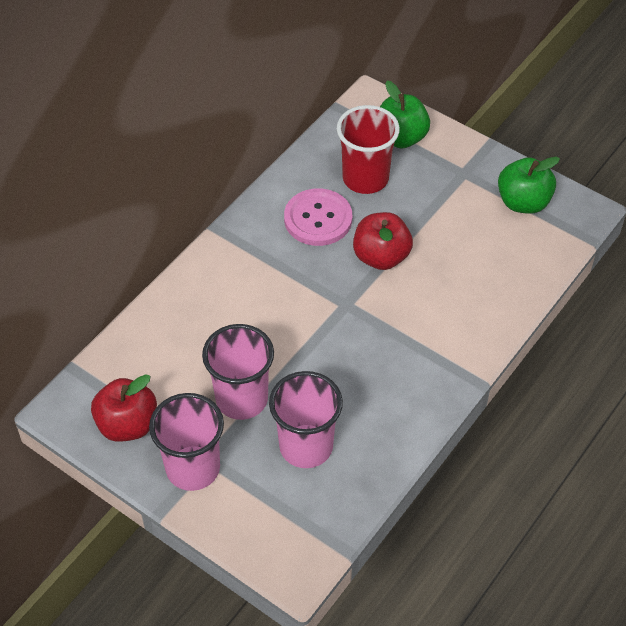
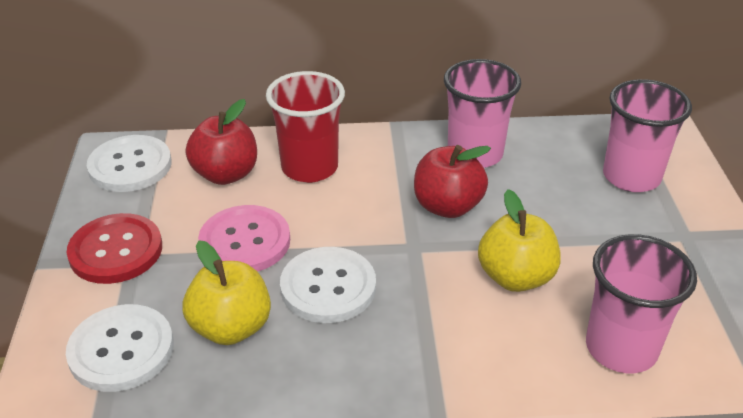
green apple: 2 -> 0
red button: 0 -> 1
white button: 0 -> 3
yellow apple: 0 -> 2

